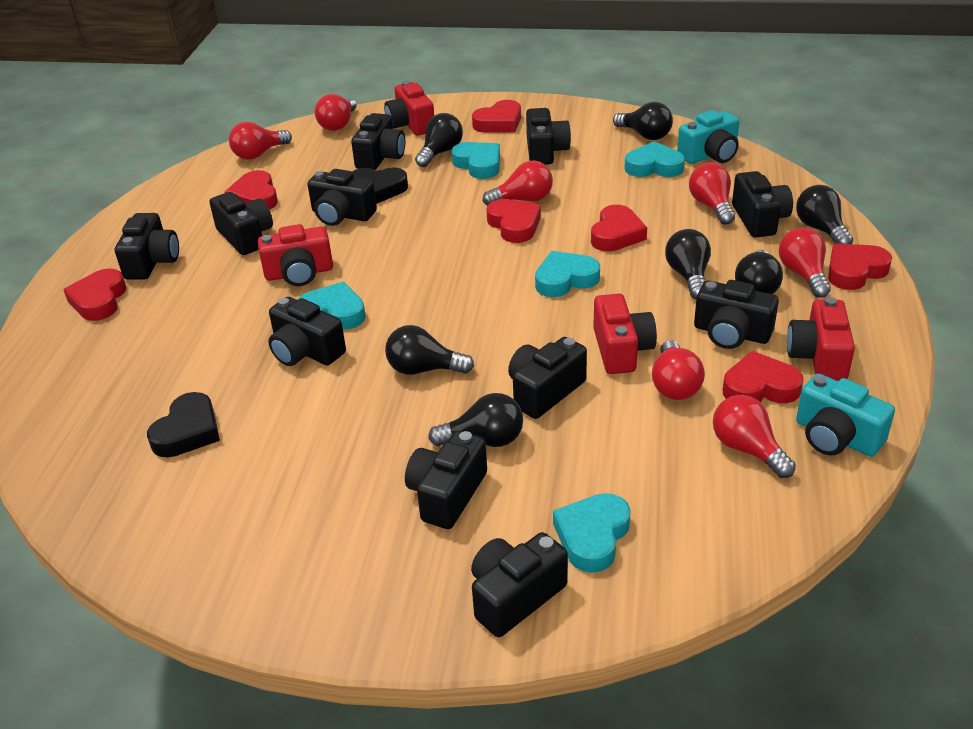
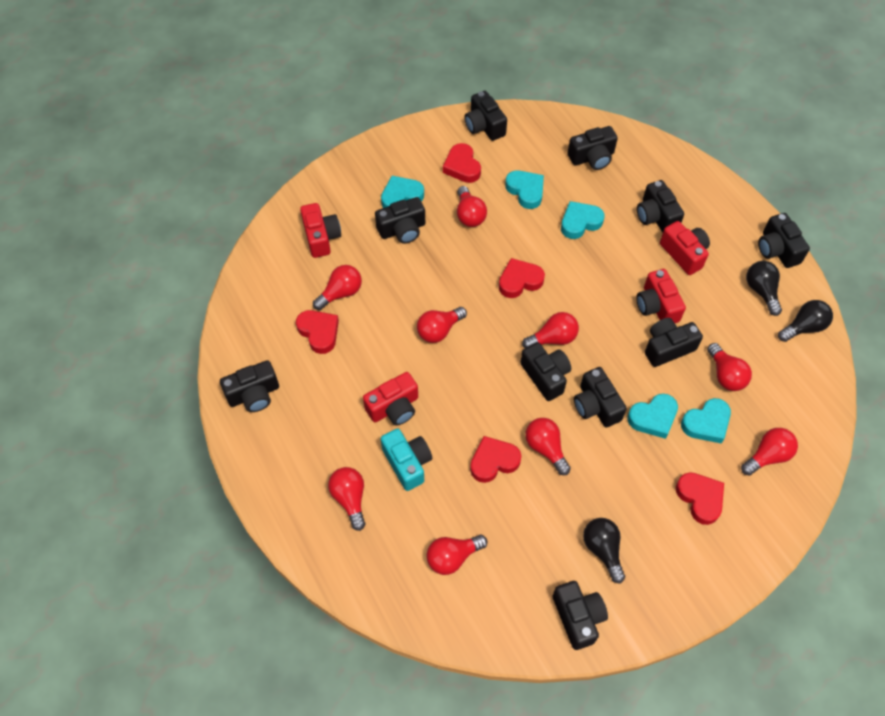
black camera: 11 -> 10
black heart: 2 -> 0
black light bulb: 7 -> 3
red heart: 7 -> 5
red light bulb: 7 -> 9
turquoise camera: 2 -> 1

